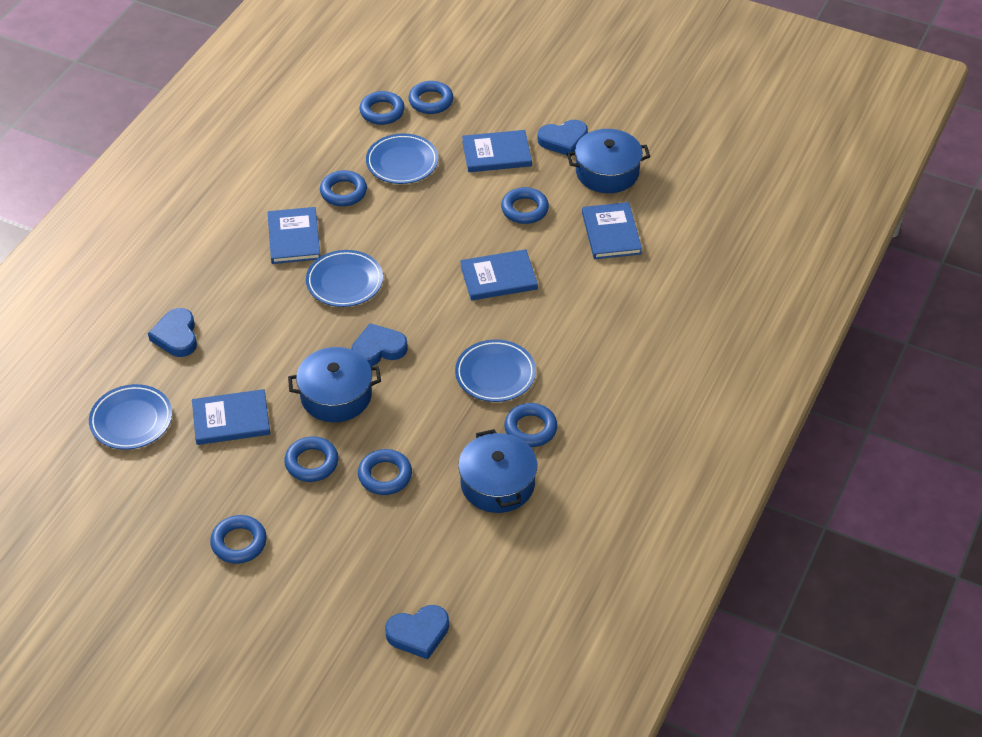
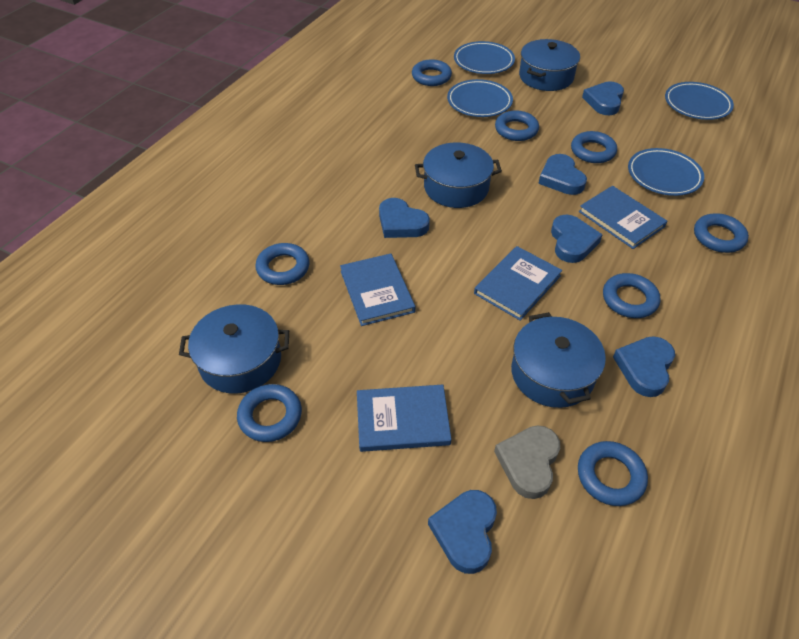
blue book: 5 -> 4
blue heart: 4 -> 6
blue pot: 3 -> 4
grey heart: 0 -> 1

